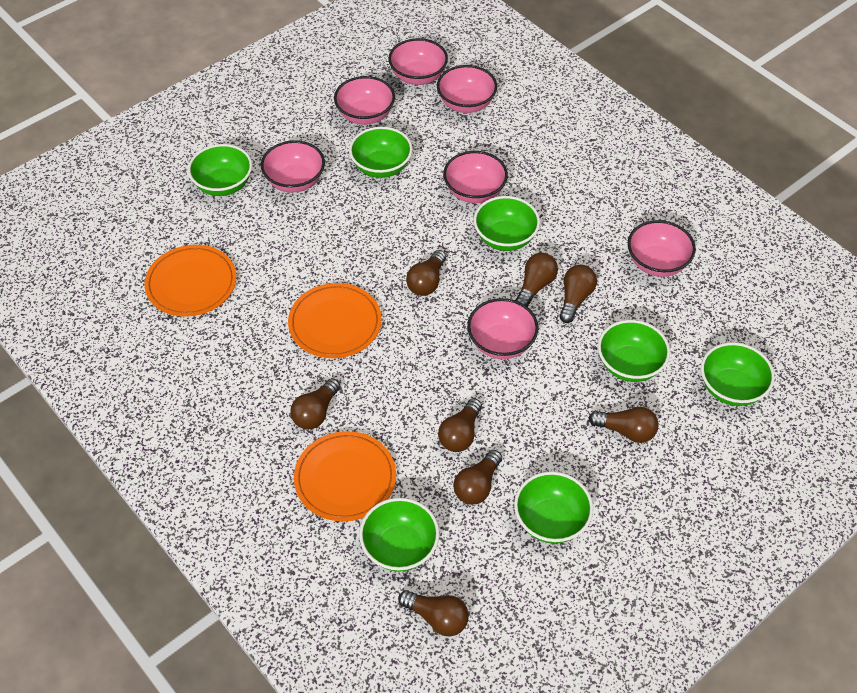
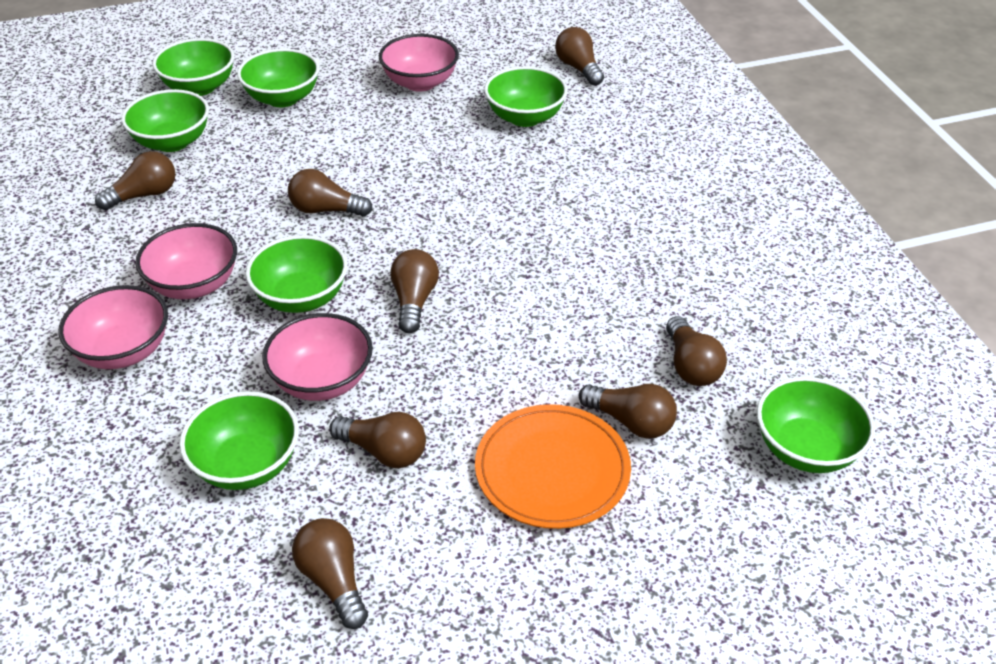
orange plate: 3 -> 1
pink bowl: 7 -> 4

